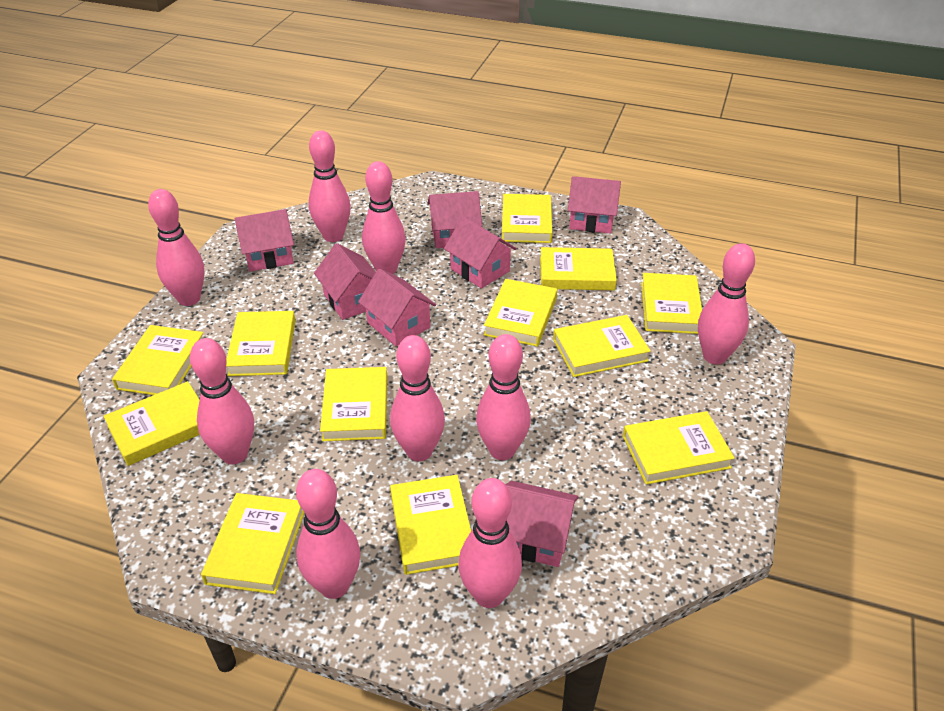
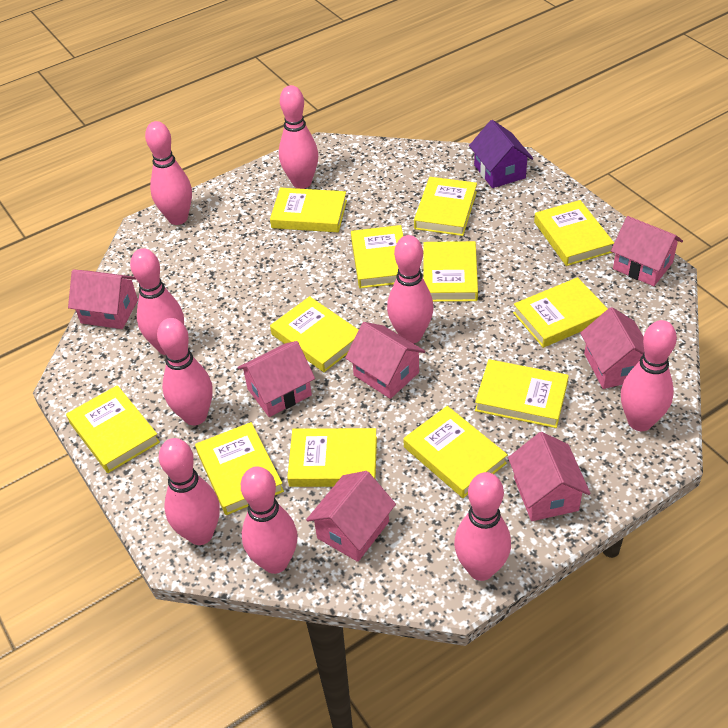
purple house: 0 -> 1

